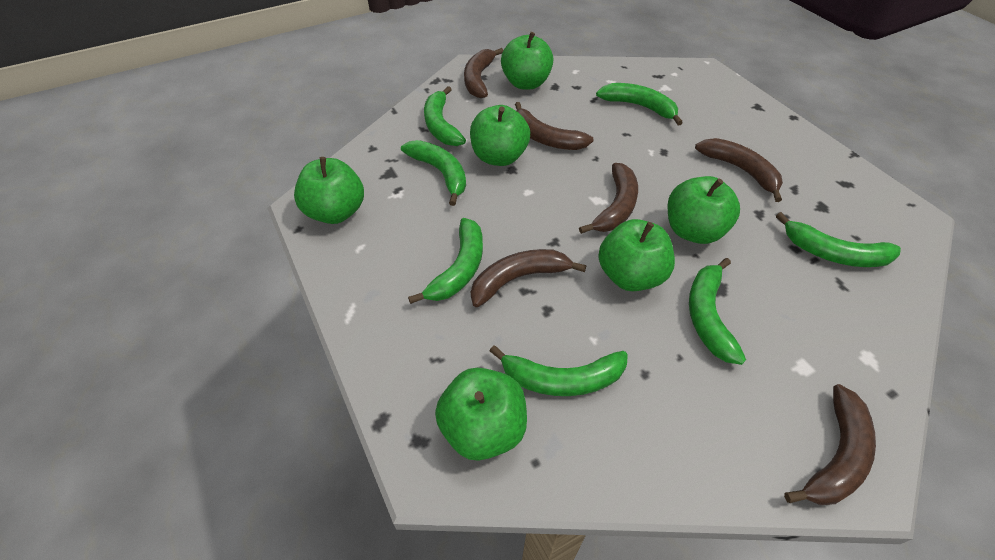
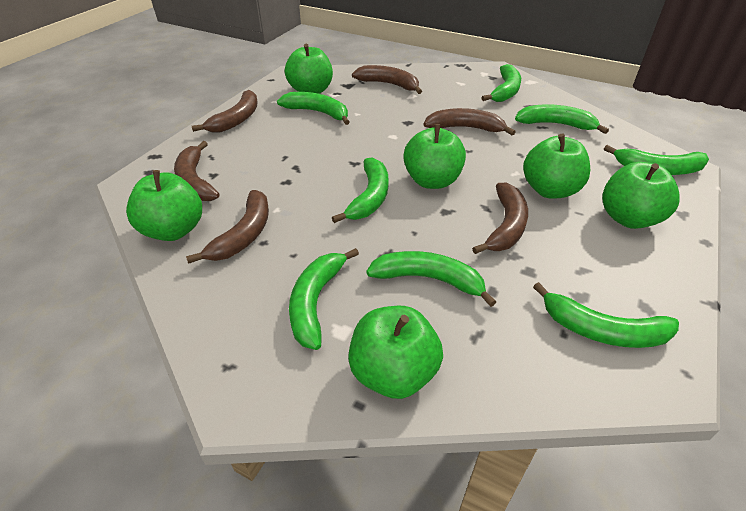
green banana: 7 -> 8

